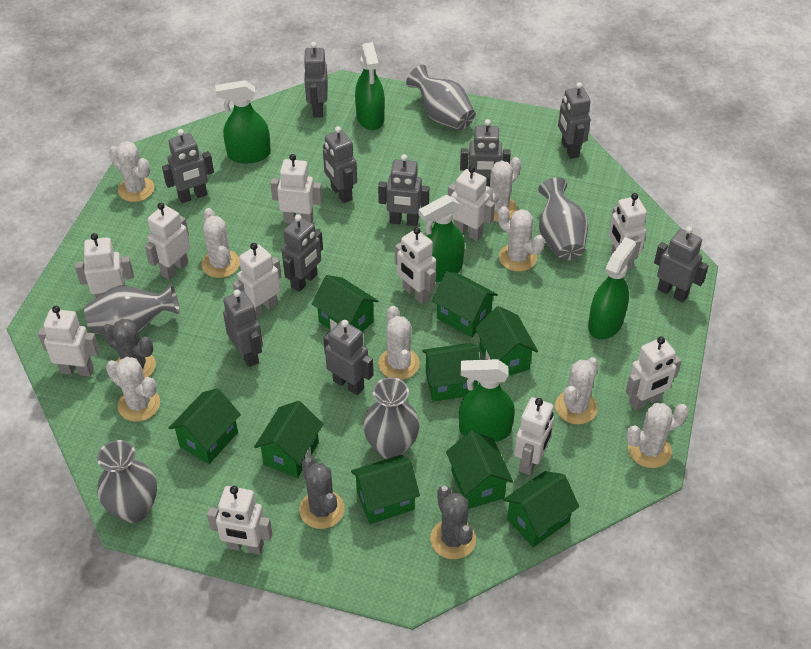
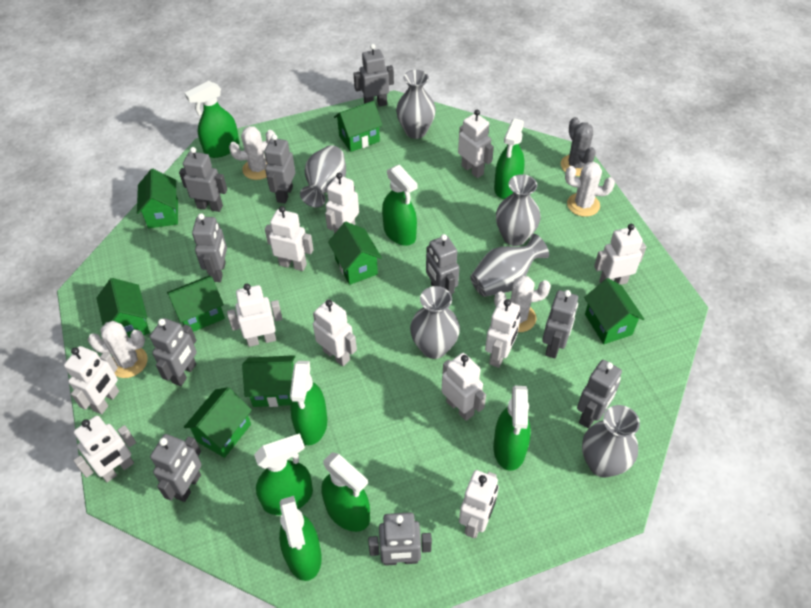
green house: 9 -> 8
green spray bottle: 5 -> 8
grey cactus: 3 -> 1
grey vase: 5 -> 6
white cactus: 8 -> 4

